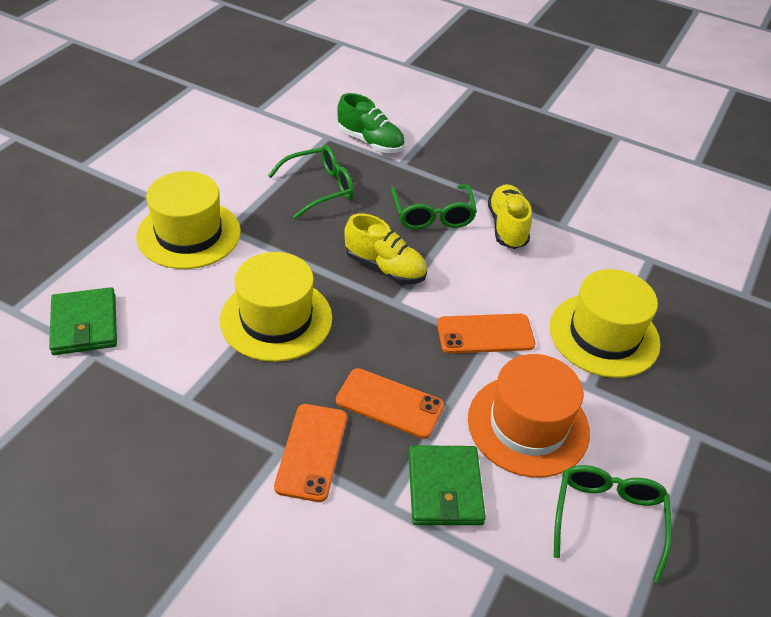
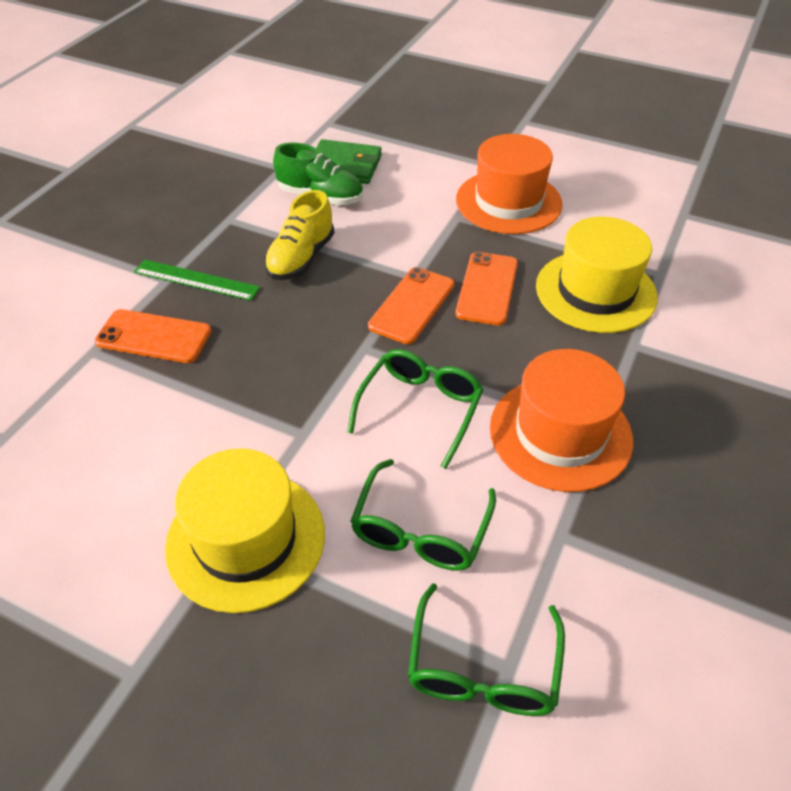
green ruler: 0 -> 1
green wallet: 2 -> 1
orange hat: 1 -> 2
yellow hat: 3 -> 2
yellow shoe: 2 -> 1

